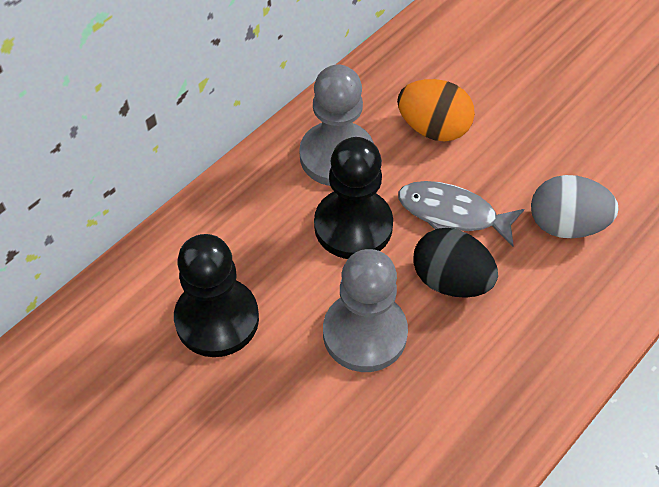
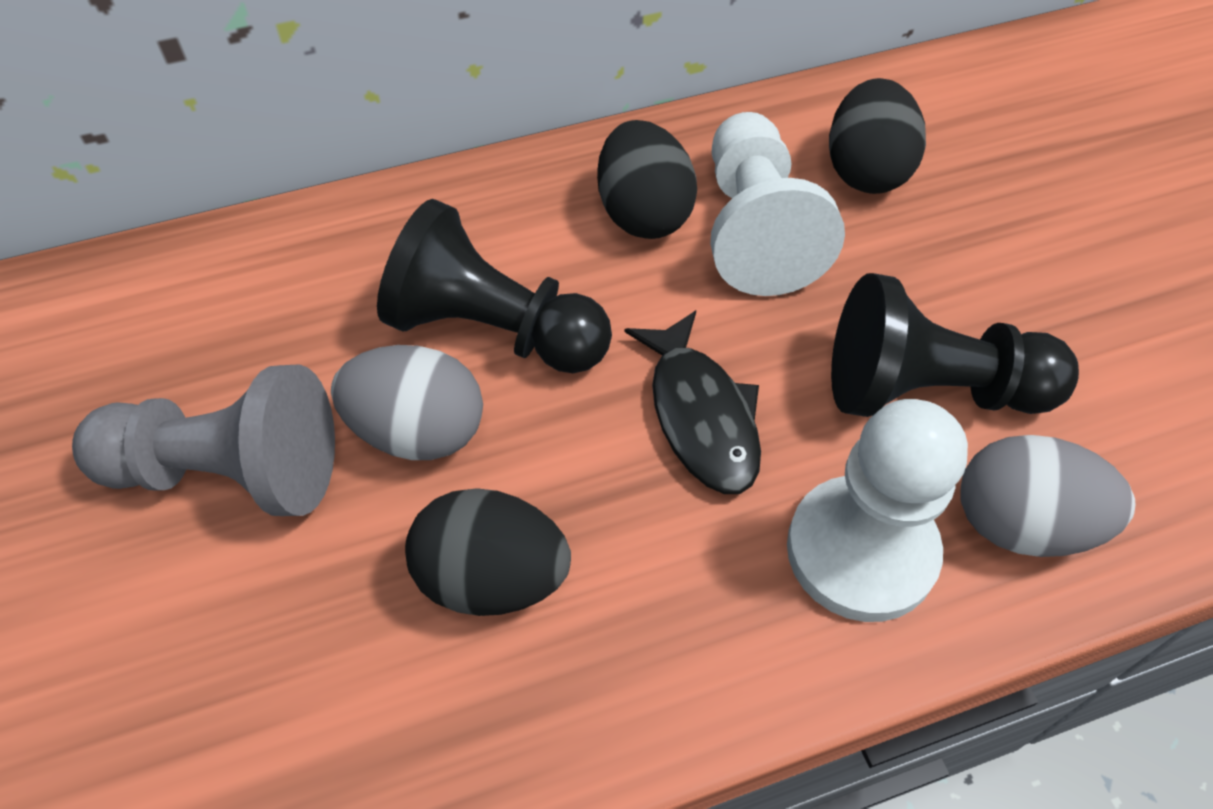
black egg: 1 -> 3
black fish: 0 -> 1
grey egg: 1 -> 2
grey fish: 1 -> 0
grey pawn: 2 -> 1
orange egg: 1 -> 0
white pawn: 0 -> 2

